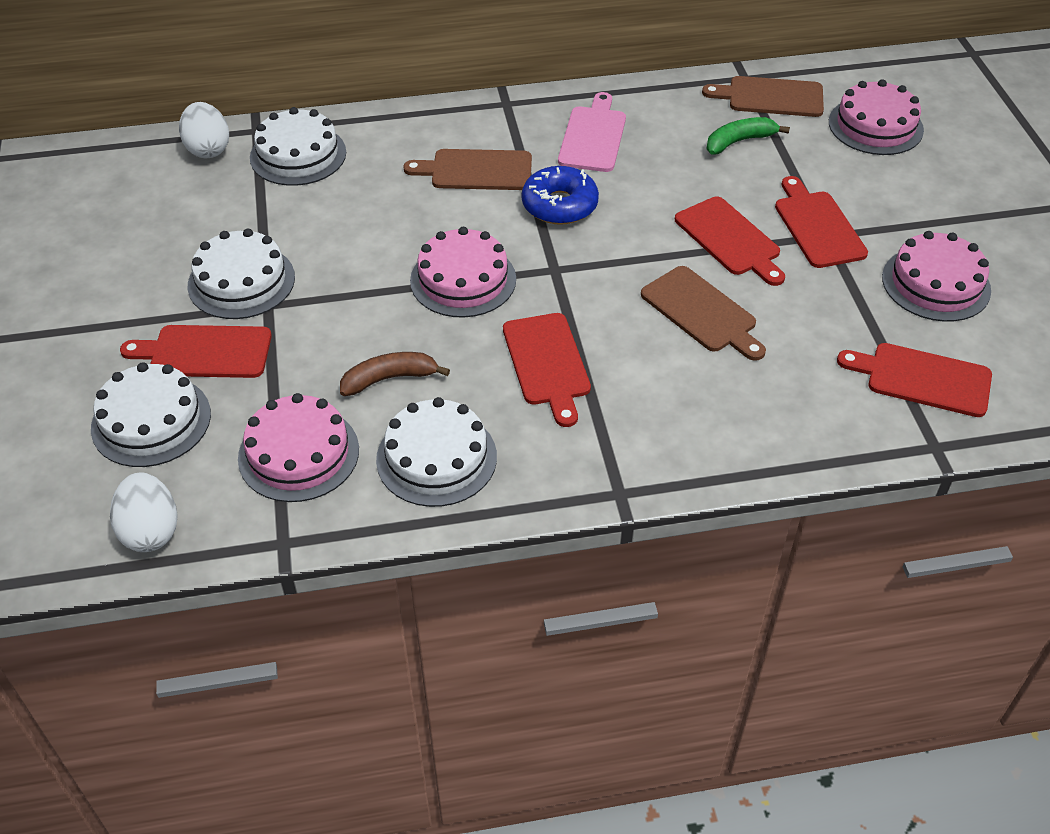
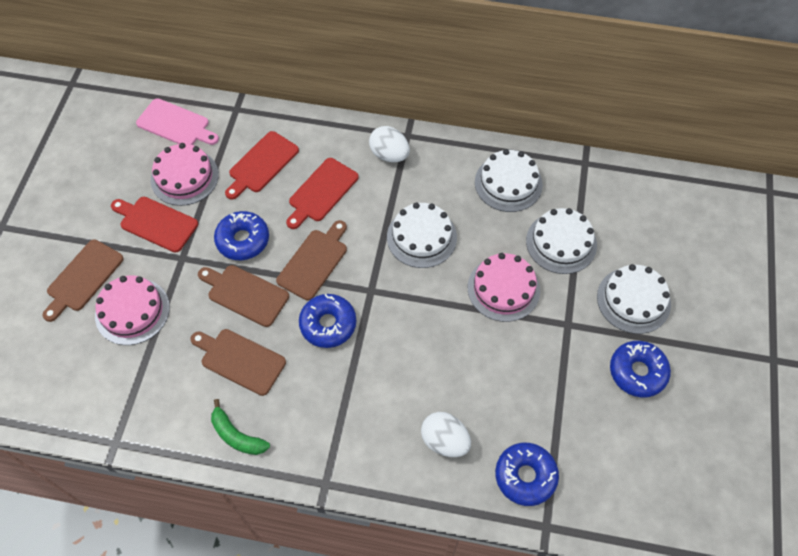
blue donut: 1 -> 4
brown banana: 1 -> 0
brown cutting board: 3 -> 4
pink cake: 4 -> 3
red cutting board: 5 -> 3

